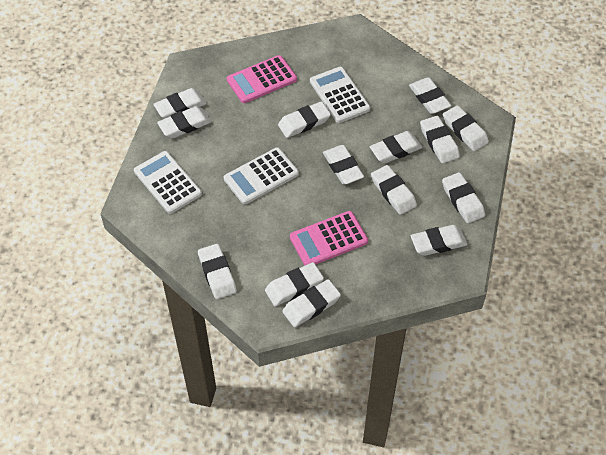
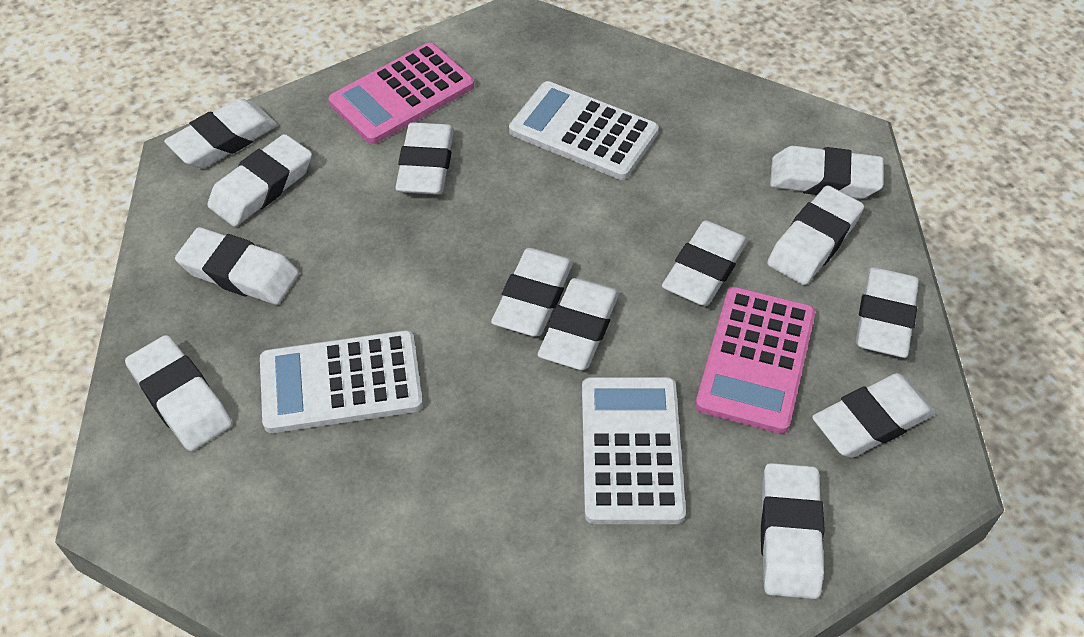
white eraser: 14 -> 13

